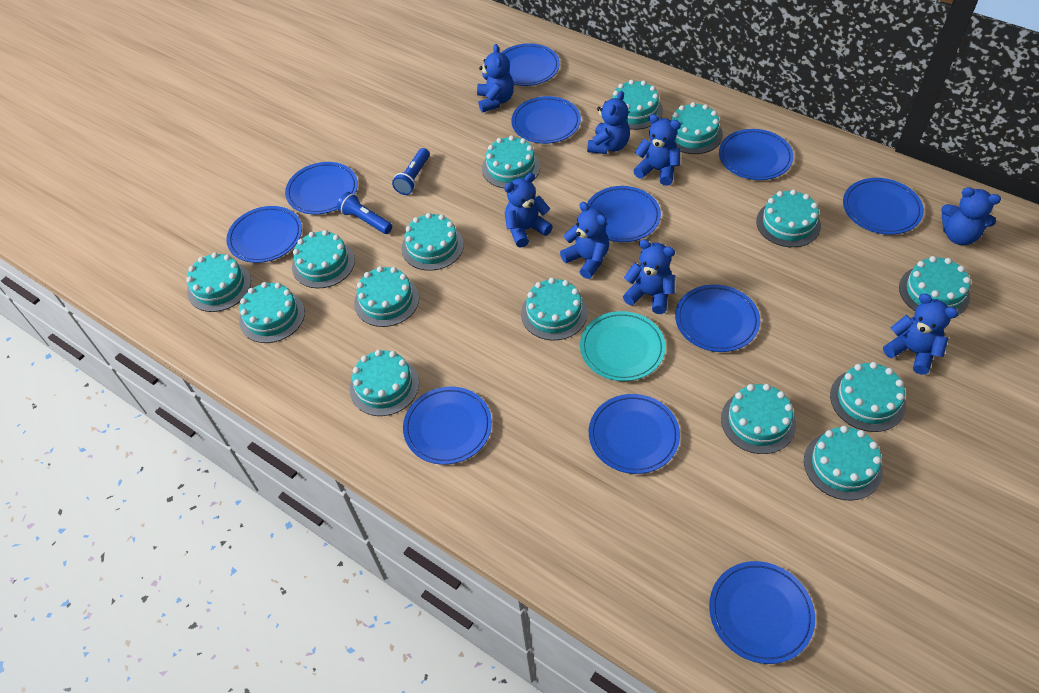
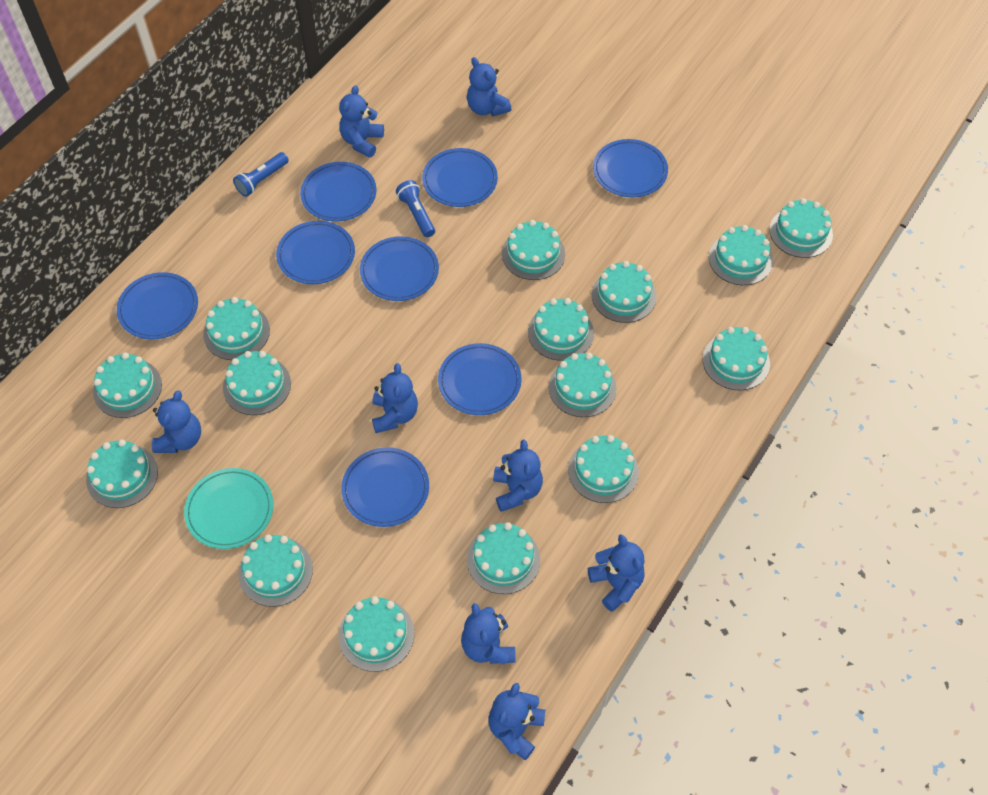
blue plate: 11 -> 8

